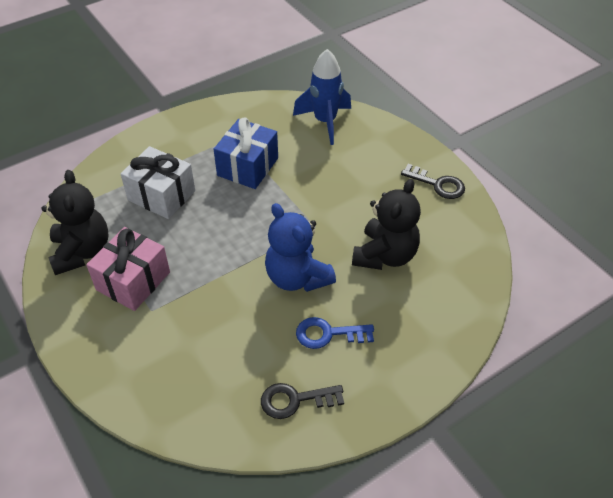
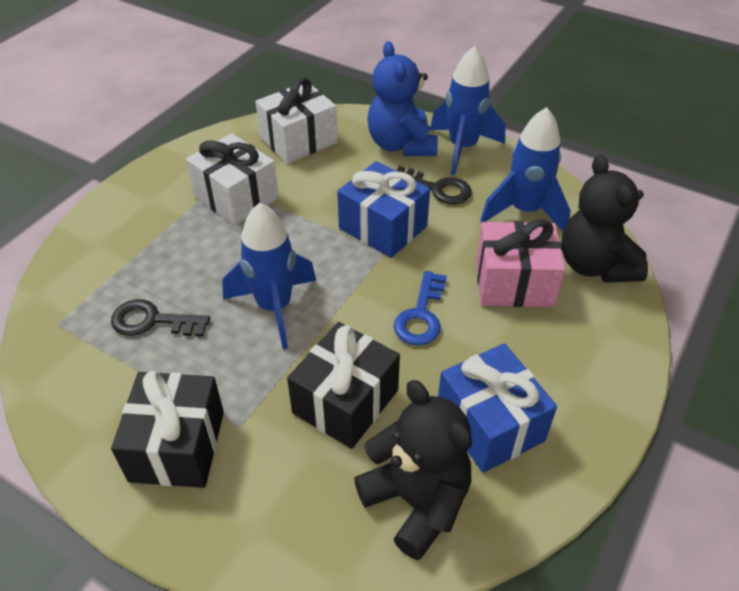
black gift: 0 -> 2
blue gift: 1 -> 2
blue rocket: 1 -> 3
white gift: 1 -> 2

